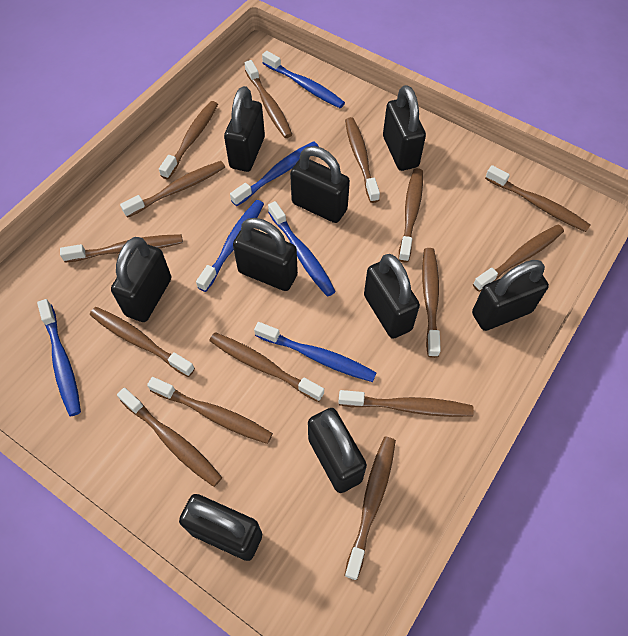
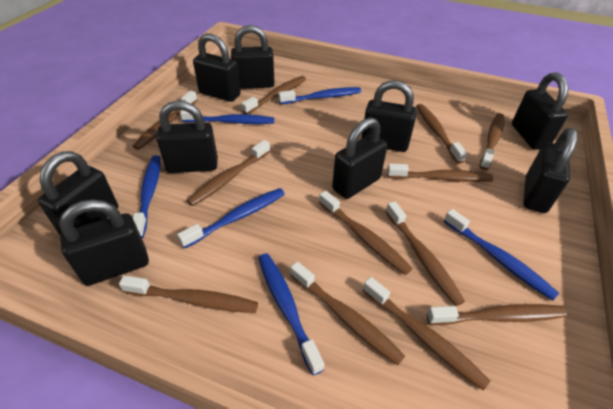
brown toothbrush: 15 -> 12

